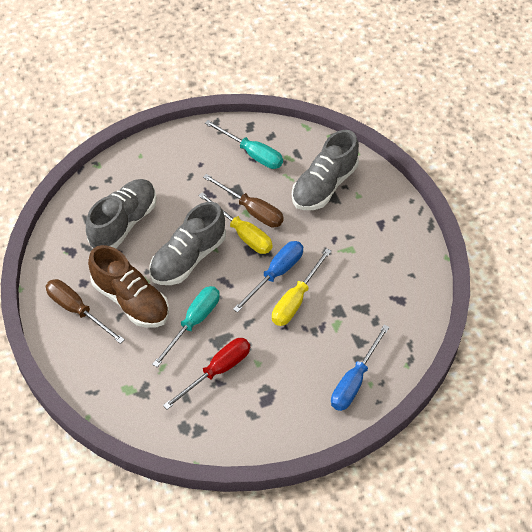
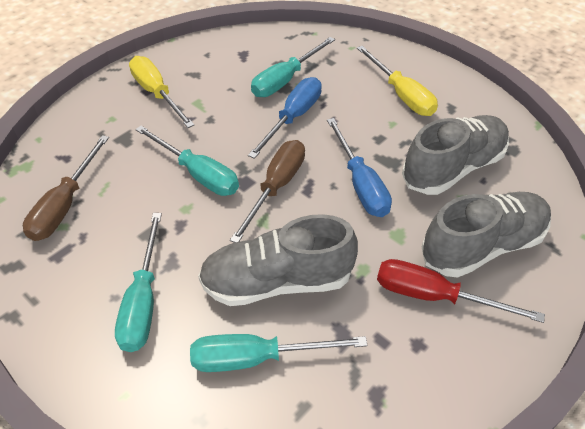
brown shoe: 1 -> 0
turquoise screwdriver: 2 -> 4

